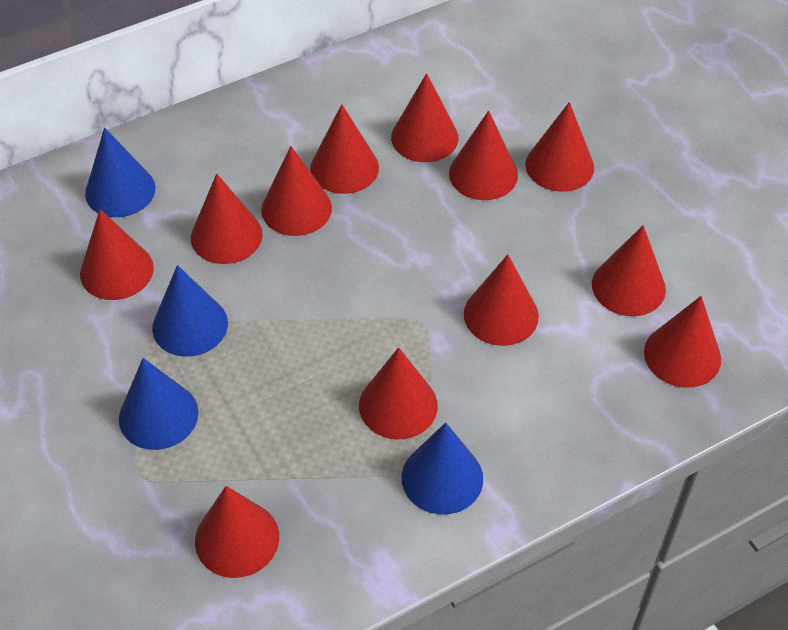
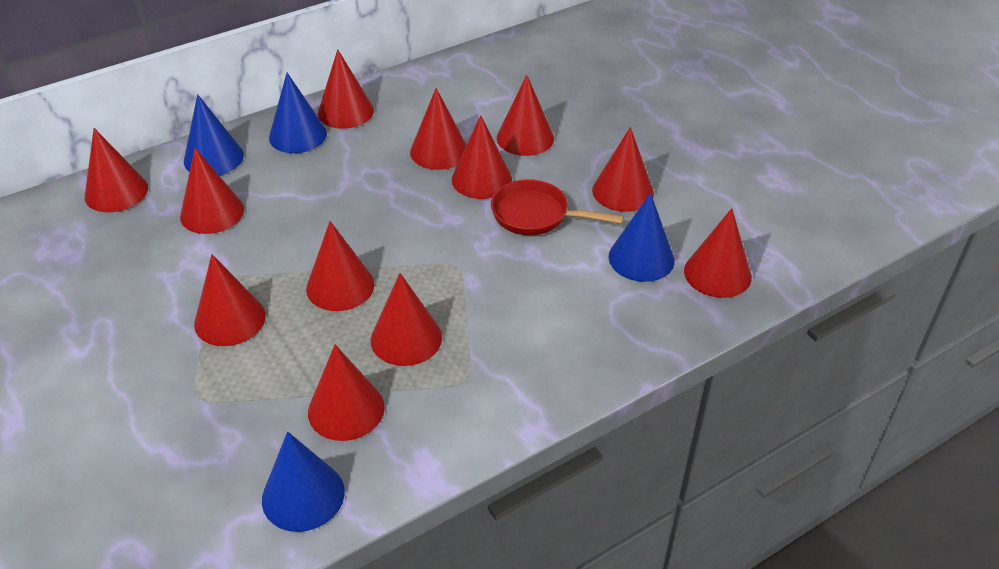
red pan: 0 -> 1

